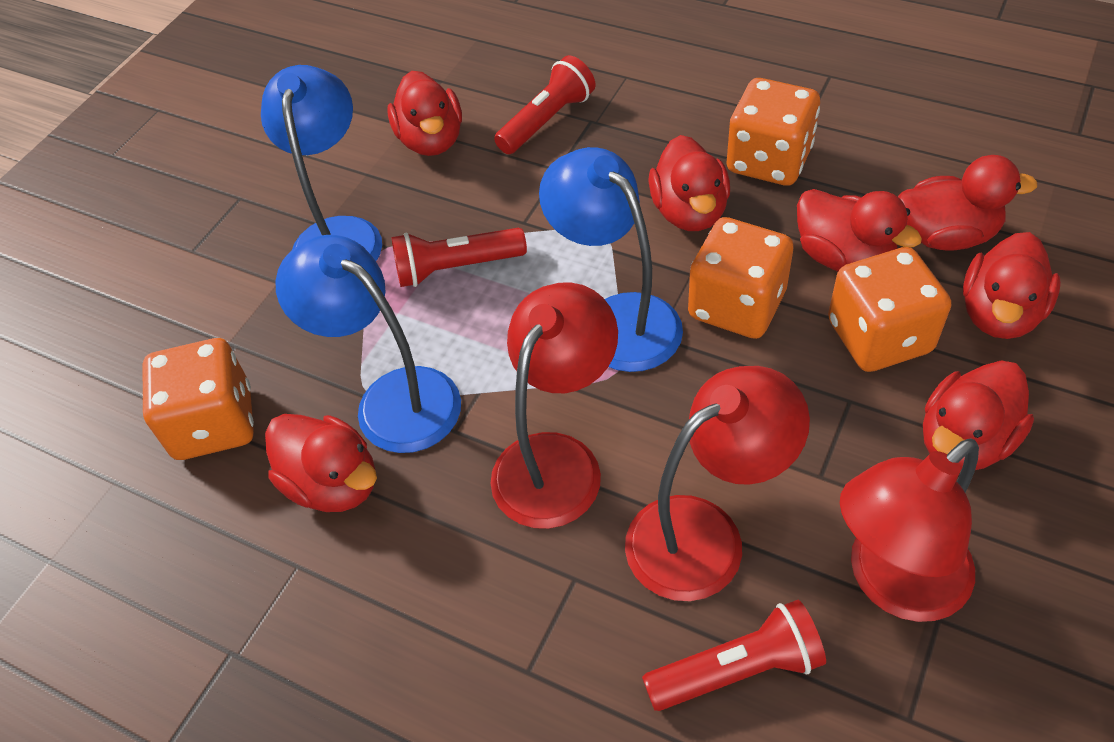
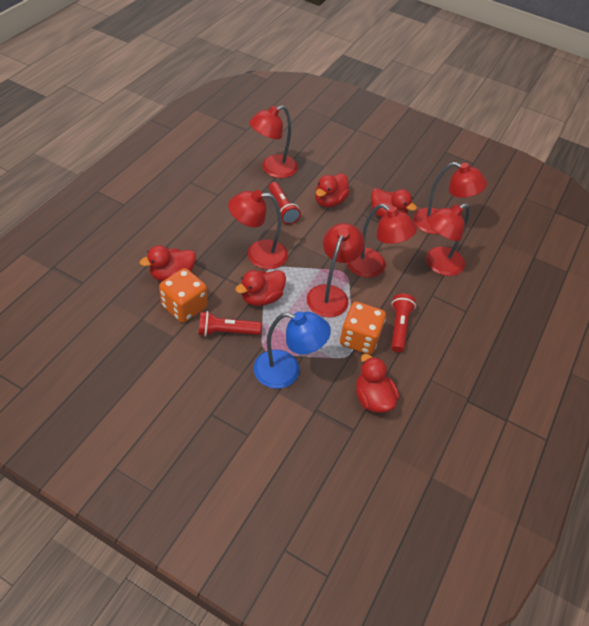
blue lamp: 3 -> 1
orange dice: 4 -> 2
red duck: 7 -> 5
red lamp: 3 -> 6

